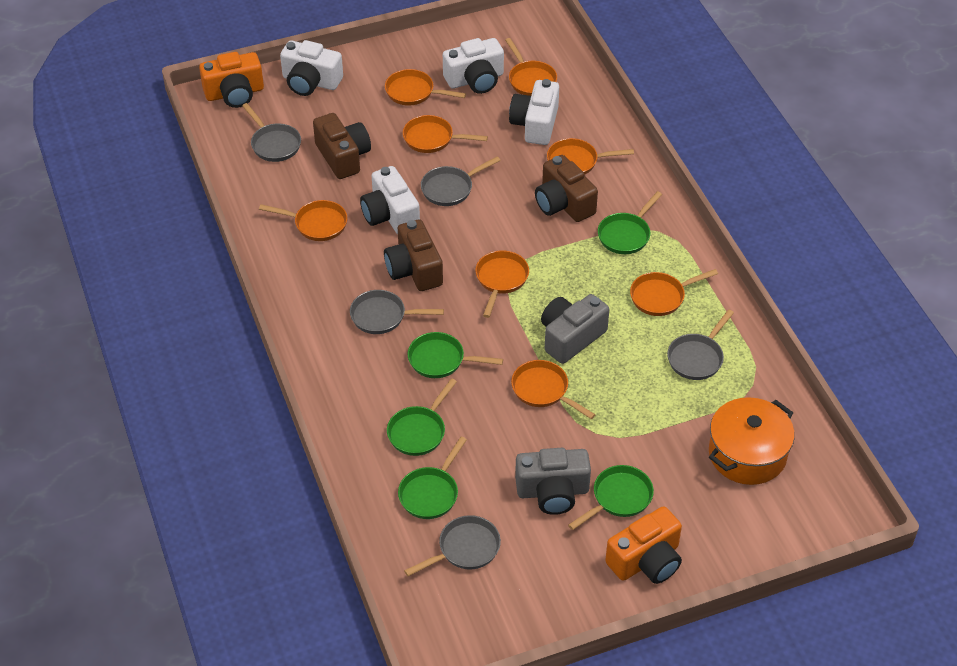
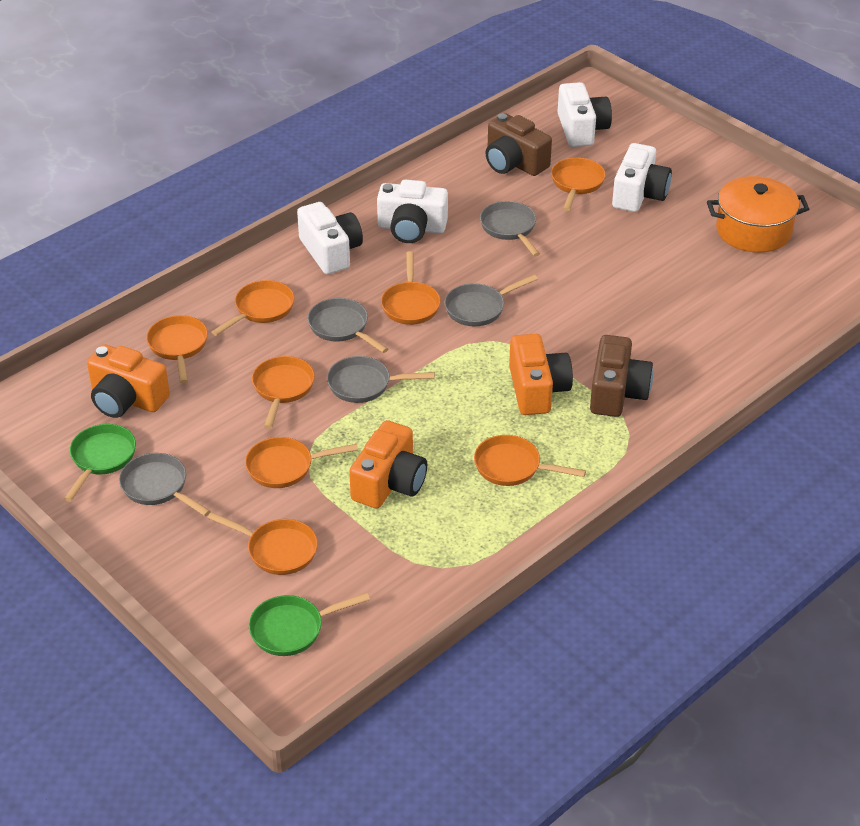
brown camera: 3 -> 2
green pan: 5 -> 2
grey camera: 2 -> 0
orange camera: 2 -> 3

